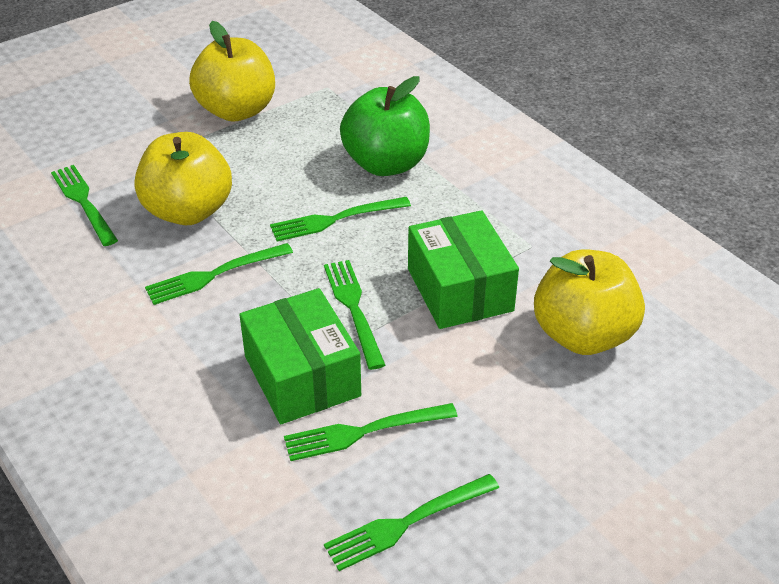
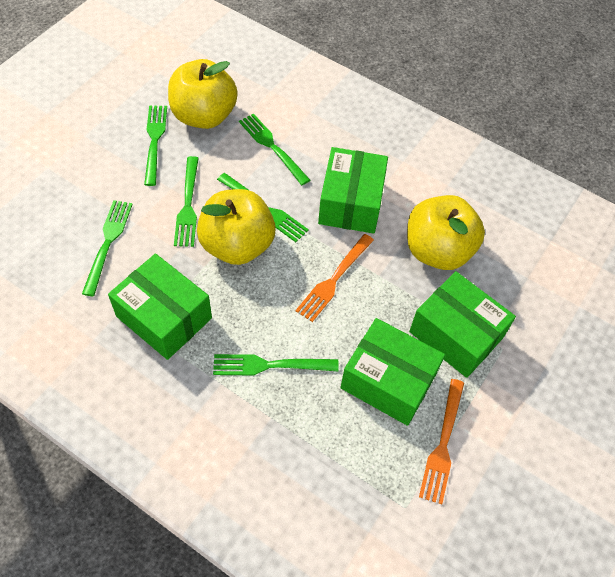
green apple: 1 -> 0
green box: 2 -> 4
orange fork: 0 -> 2

